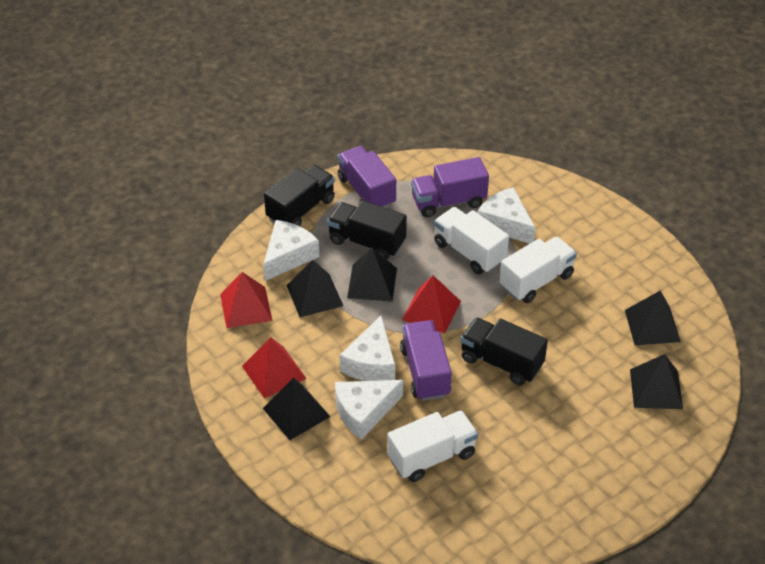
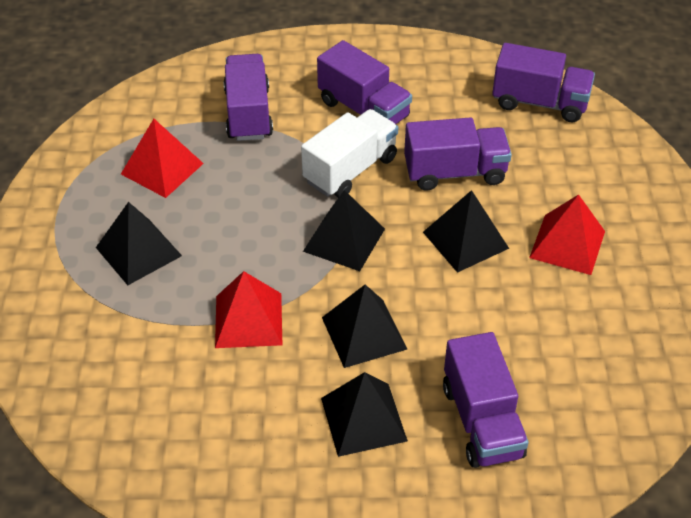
black truck: 3 -> 0
purple truck: 3 -> 5
white cheese: 4 -> 0
white truck: 3 -> 1

